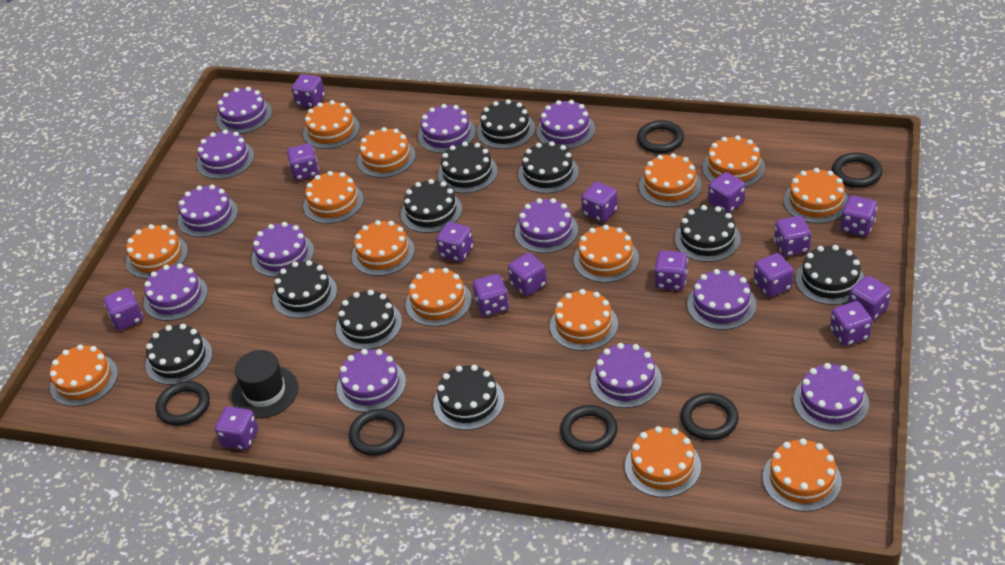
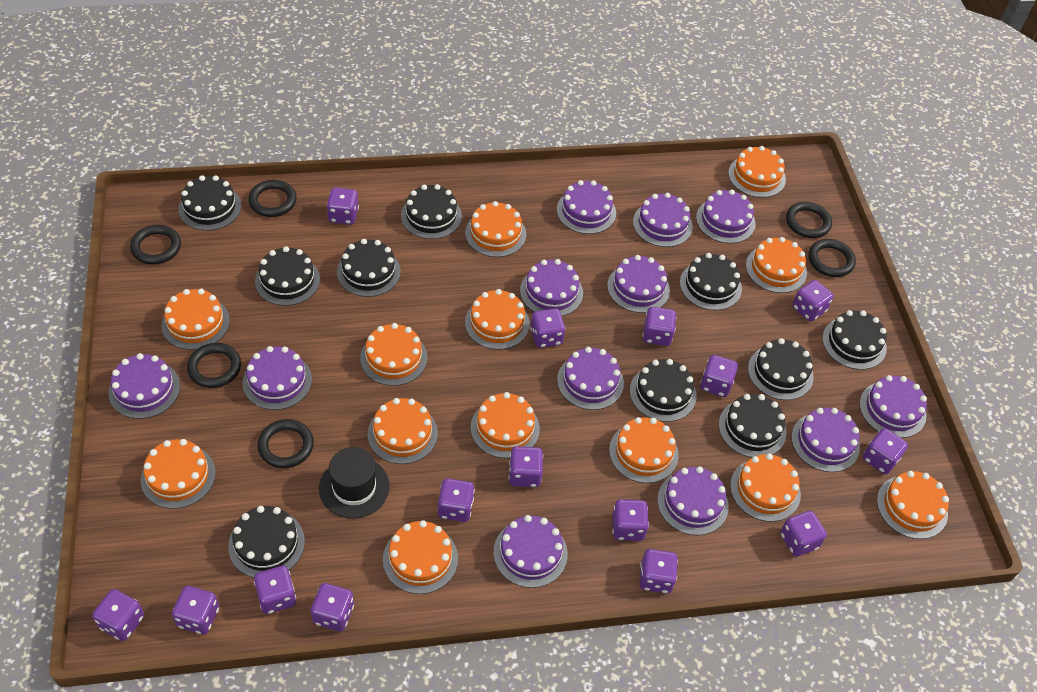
orange cake: 14 -> 13

